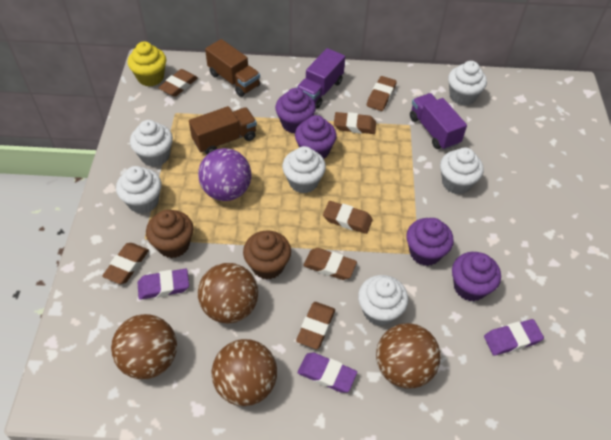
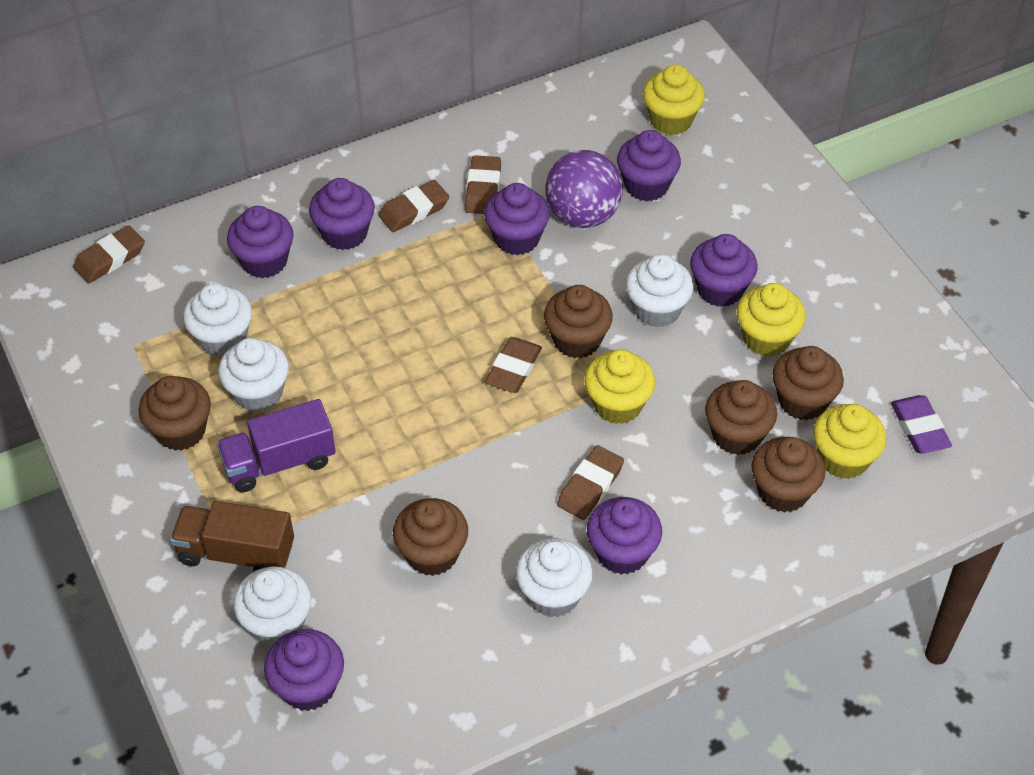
brown ball: 4 -> 0
brown cupcake: 2 -> 6
brown eraser: 7 -> 5
brown truck: 2 -> 1
purple cupcake: 4 -> 7
purple eraser: 3 -> 1
purple truck: 2 -> 1
white cupcake: 6 -> 5
yellow cupcake: 1 -> 4

